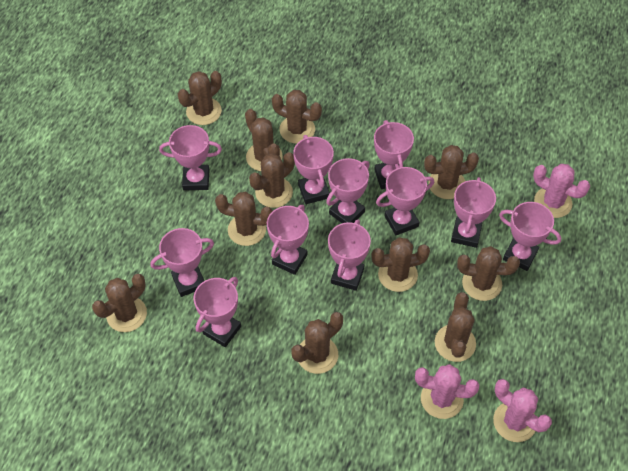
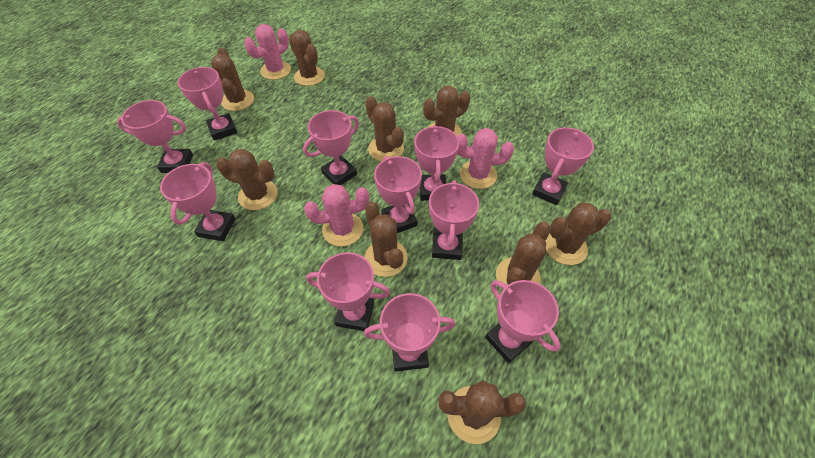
brown cactus: 11 -> 9

